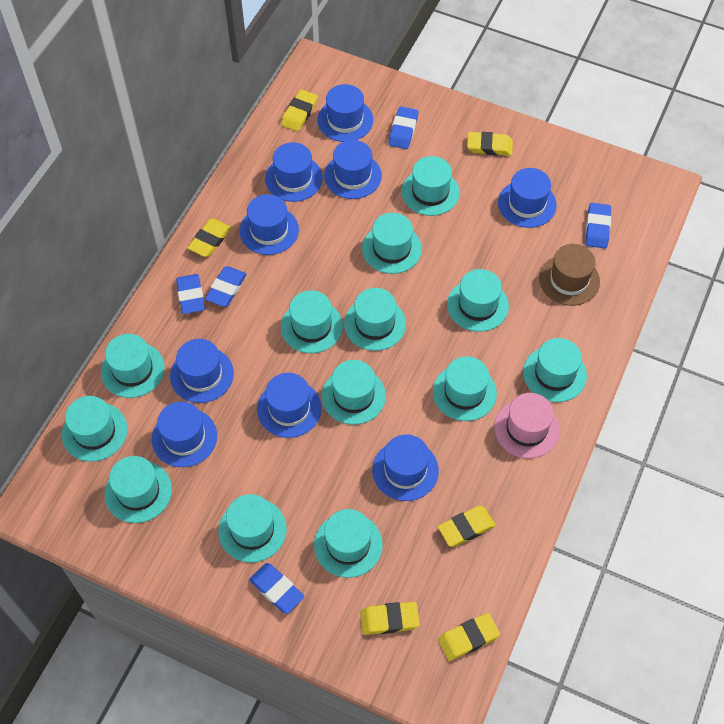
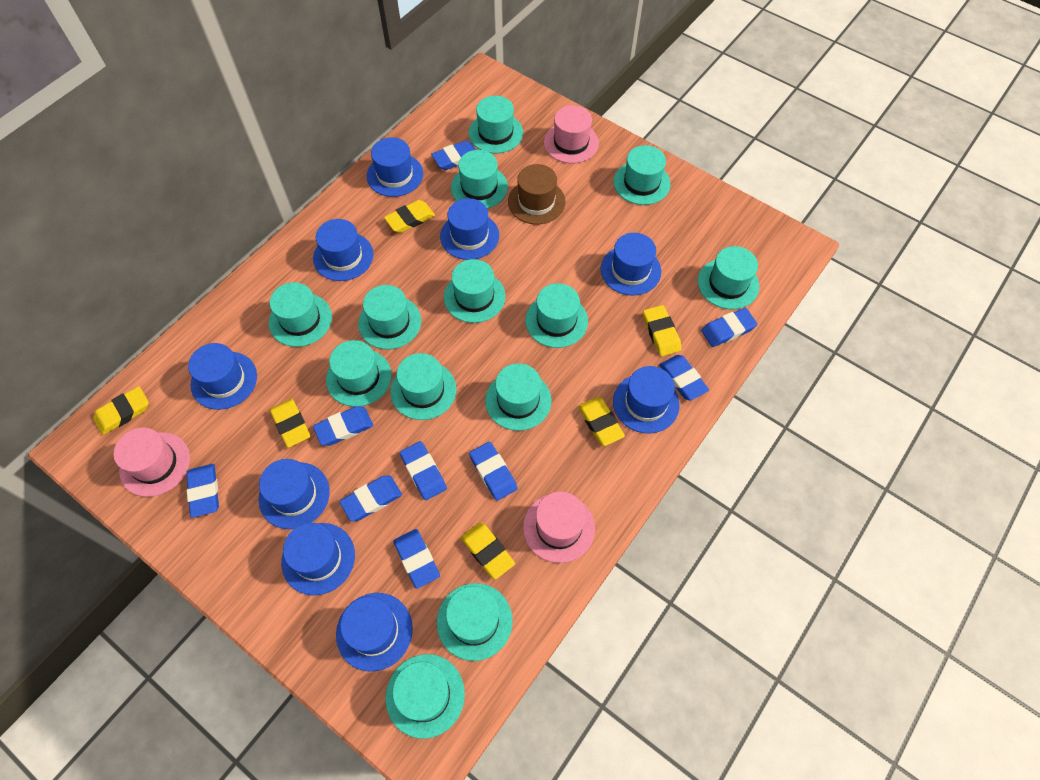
blue eraser: 5 -> 9
pink hat: 1 -> 3

